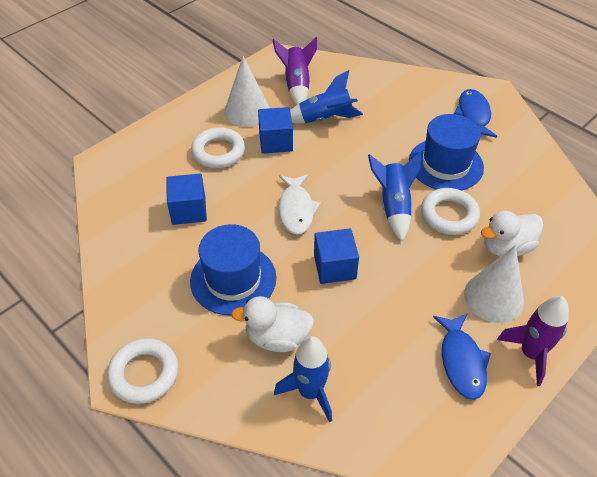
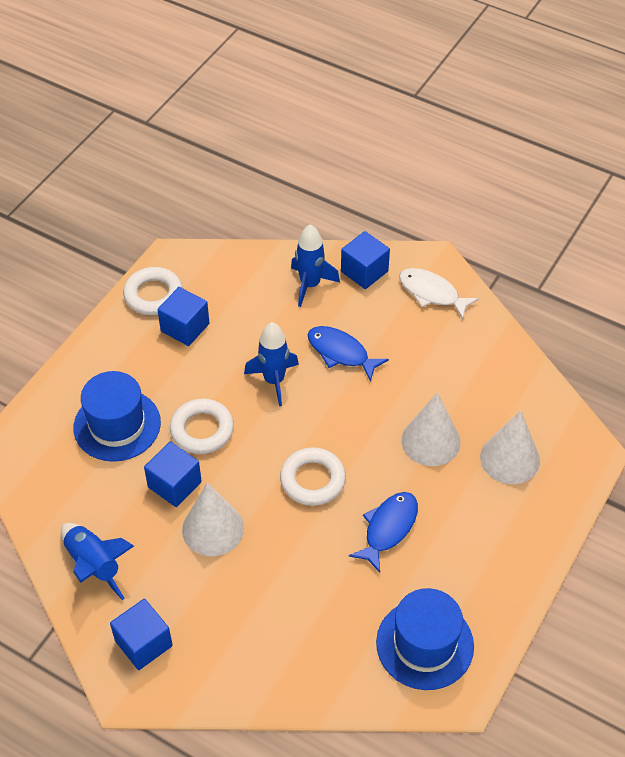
blue cube: 3 -> 4
purple rocket: 2 -> 0
white cone: 2 -> 3
white duck: 2 -> 0

